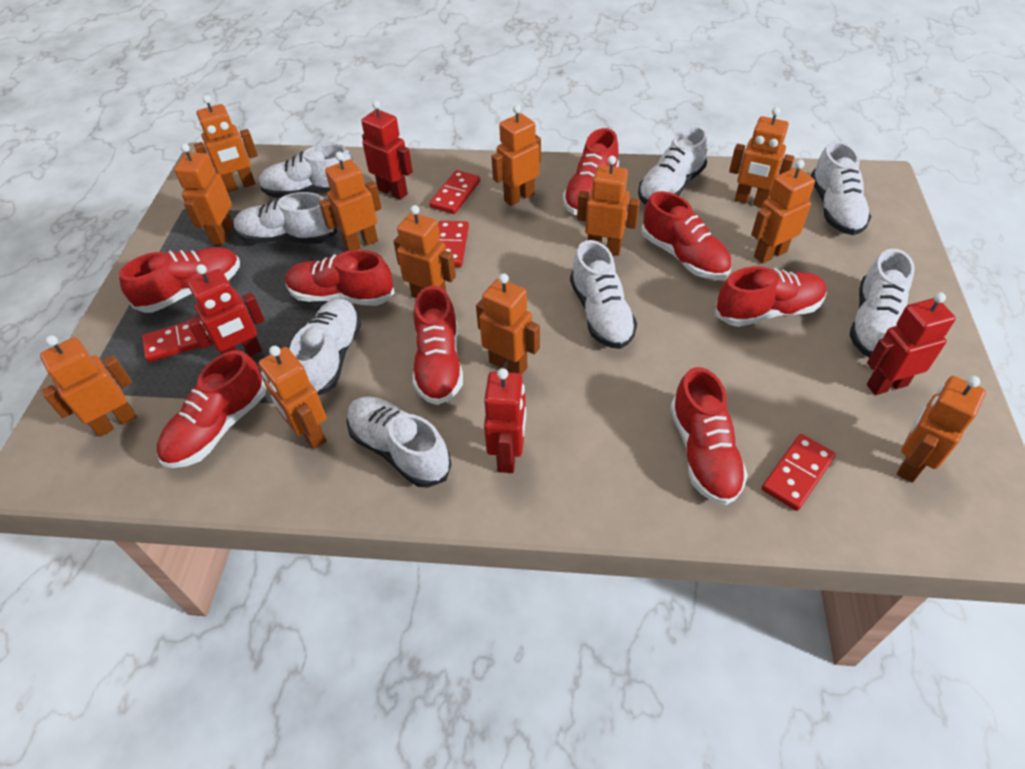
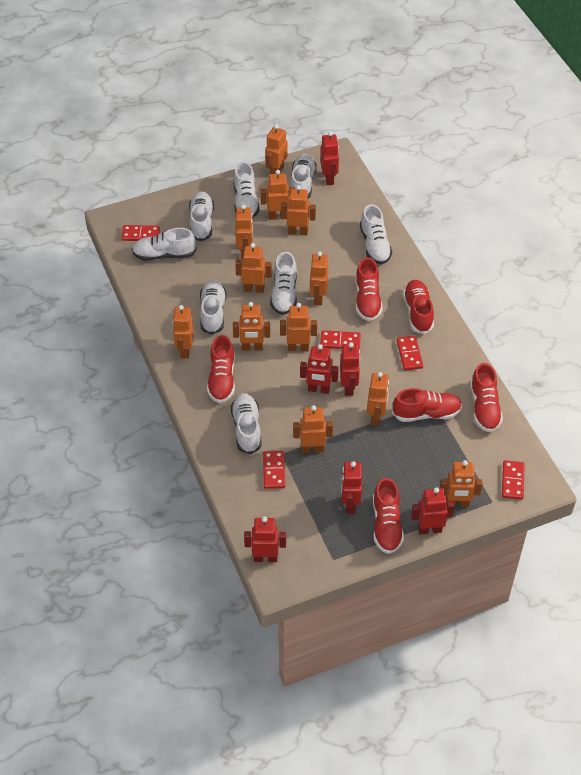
red domino: 4 -> 5
red robot: 4 -> 6
red shoe: 8 -> 6

